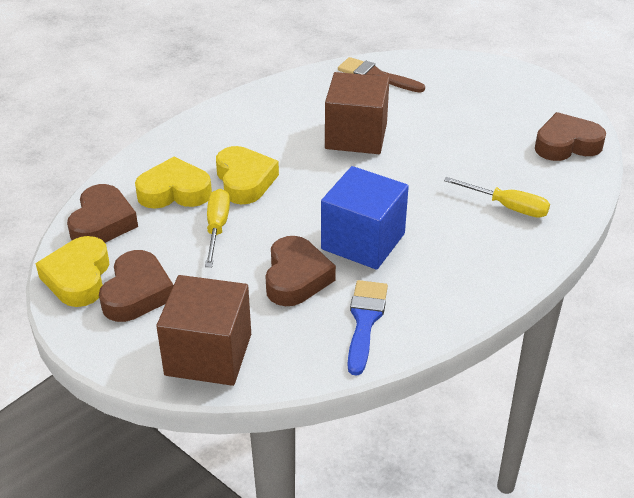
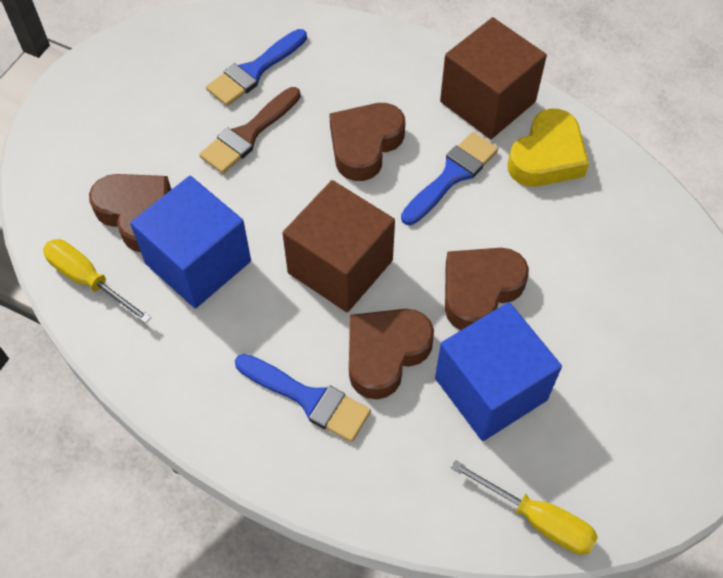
blue brush: 1 -> 3
blue cube: 1 -> 2
yellow heart: 3 -> 1

